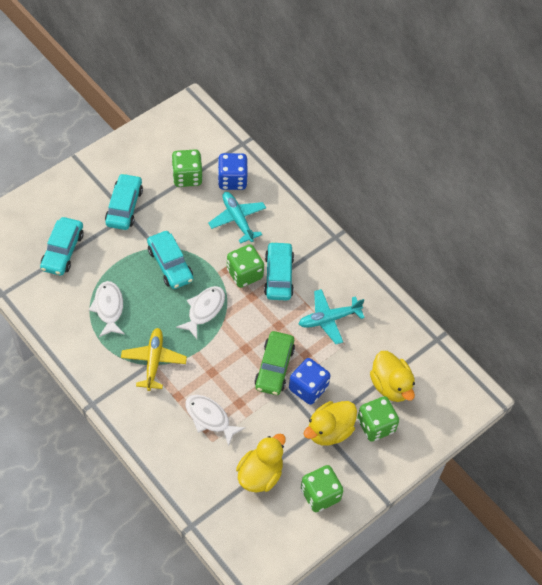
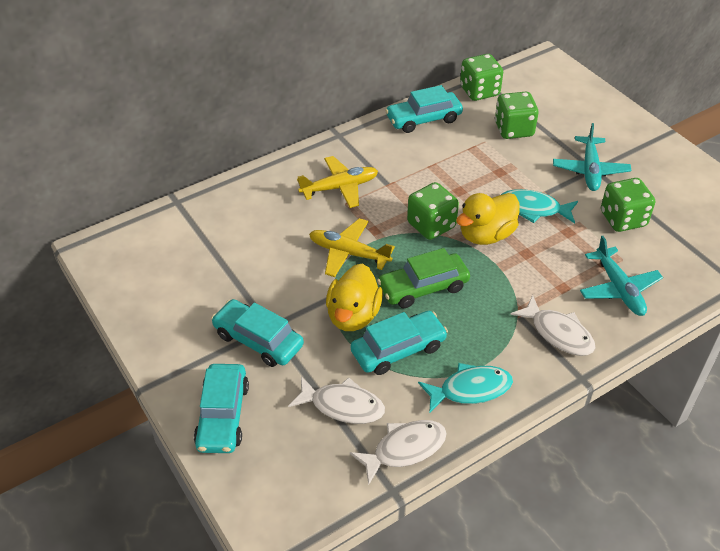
blue dice: 2 -> 0
turquoise fish: 0 -> 2
yellow duck: 3 -> 2
yellow plane: 1 -> 2

